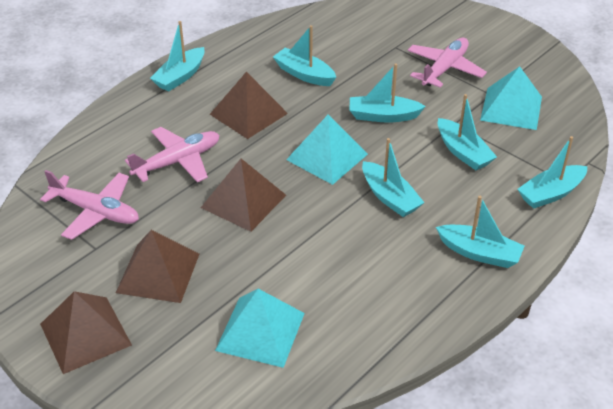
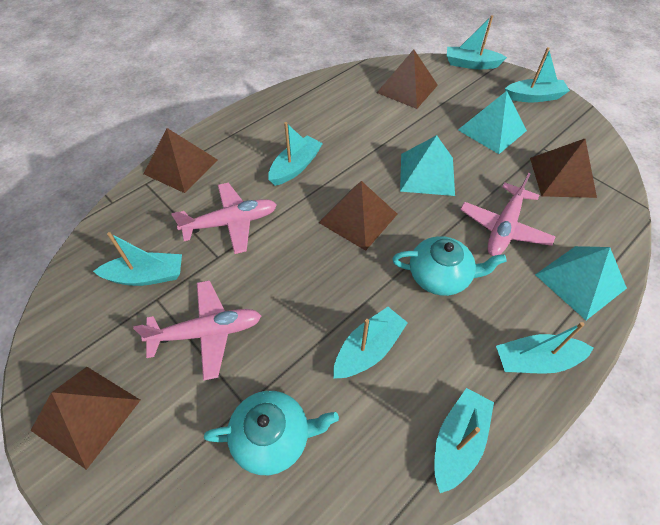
brown pyramid: 4 -> 5
turquoise teapot: 0 -> 2

